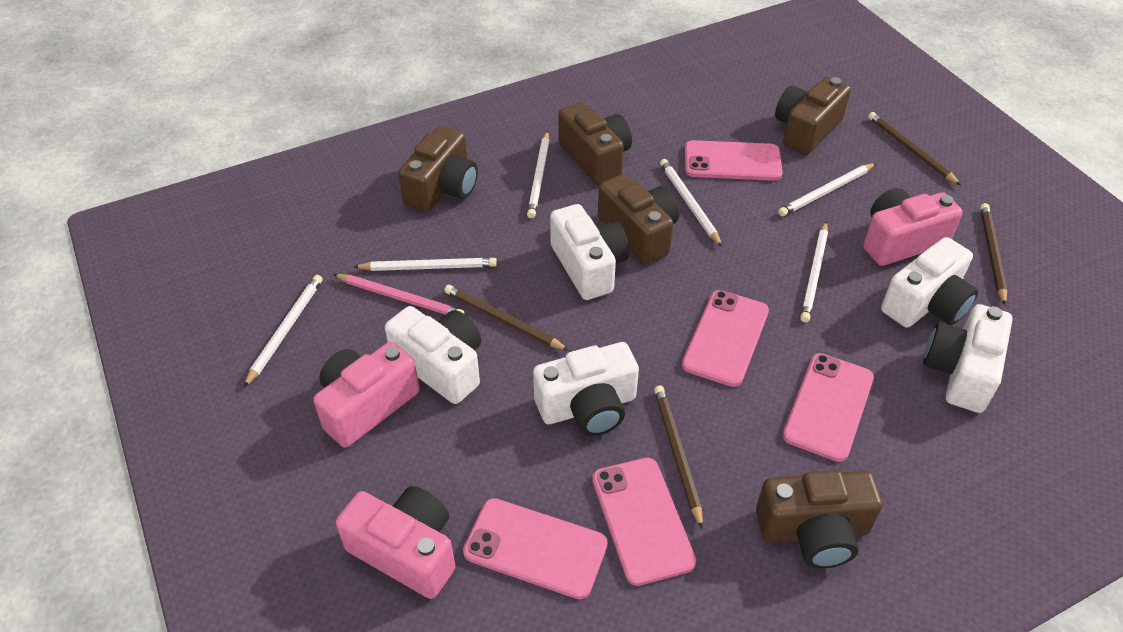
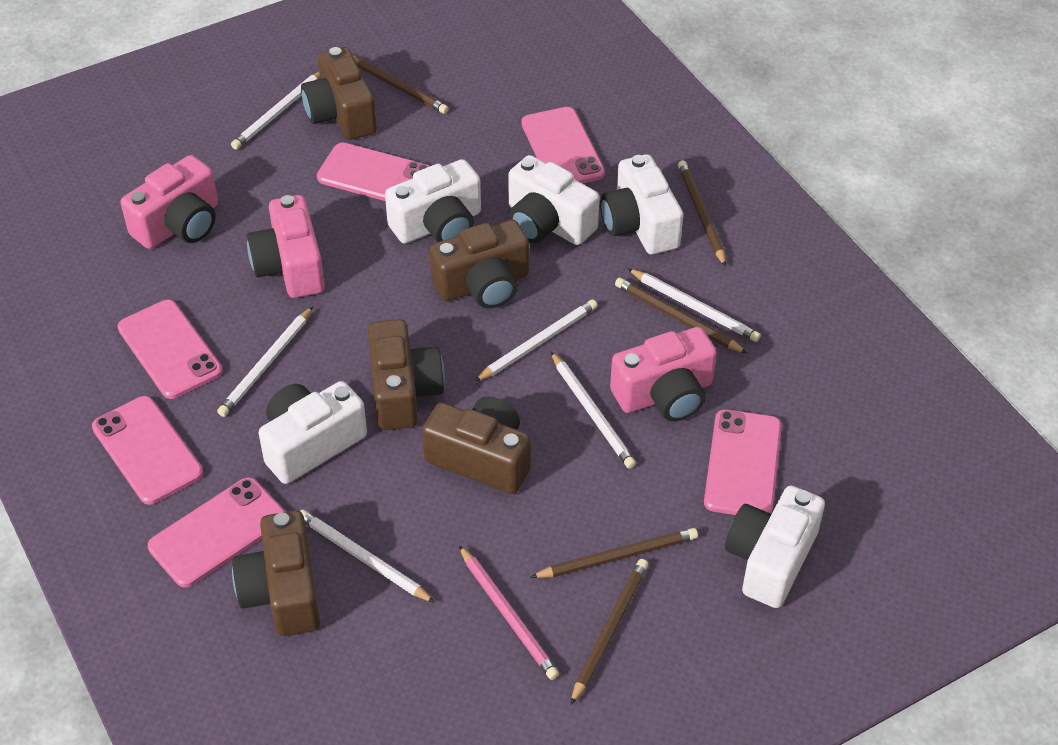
brown pencil: 4 -> 5
pink phone: 5 -> 6

